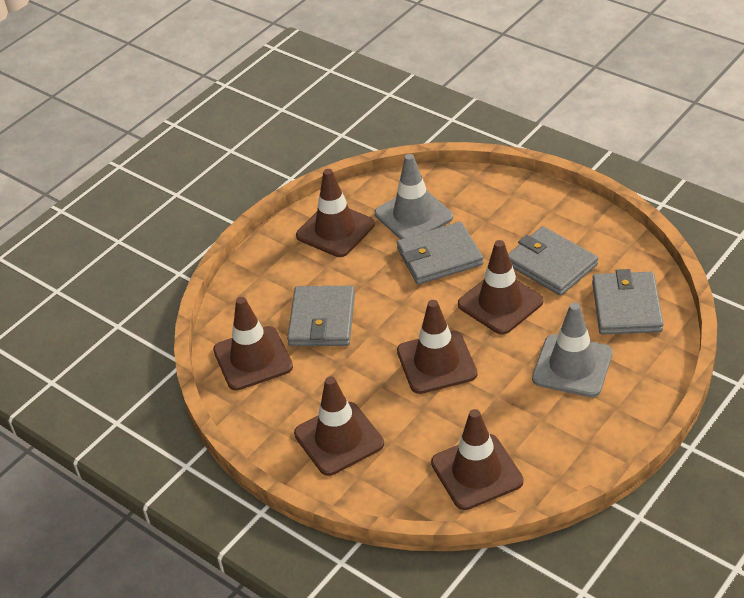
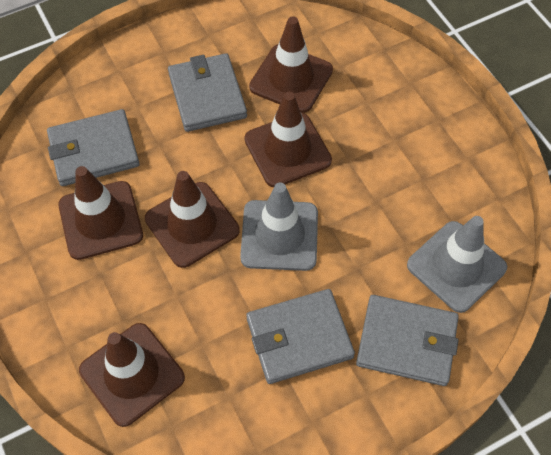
brown traffic cone: 6 -> 5

